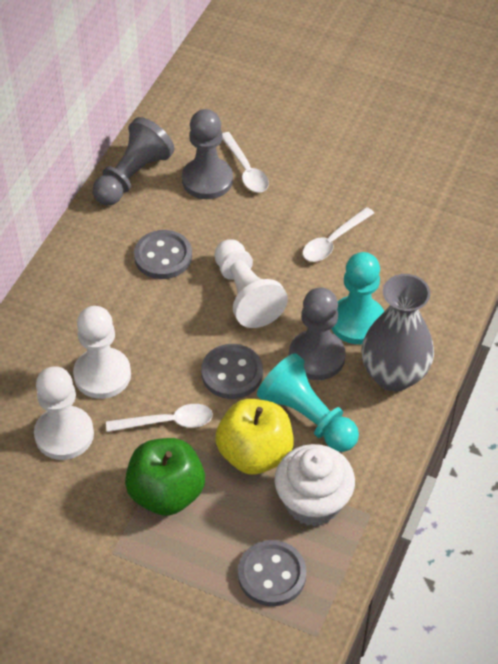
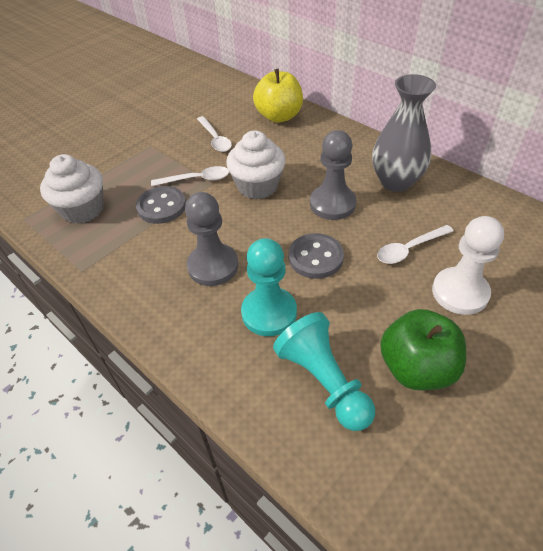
grey button: 3 -> 2
grey pawn: 3 -> 2
white cupcake: 1 -> 2
white pawn: 3 -> 1

